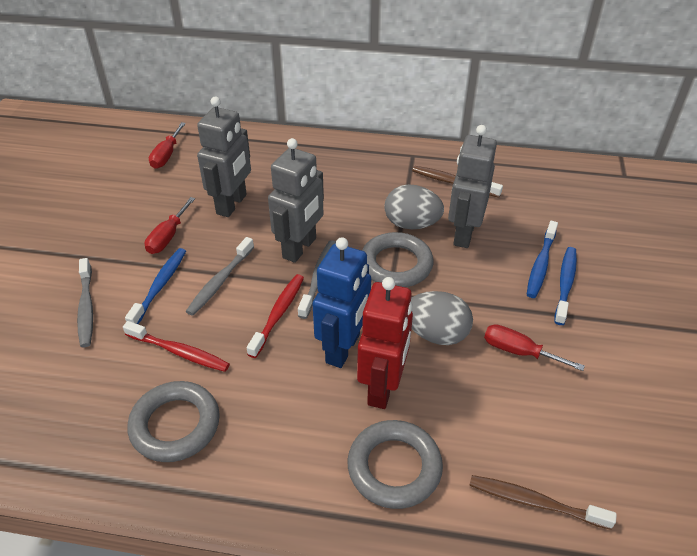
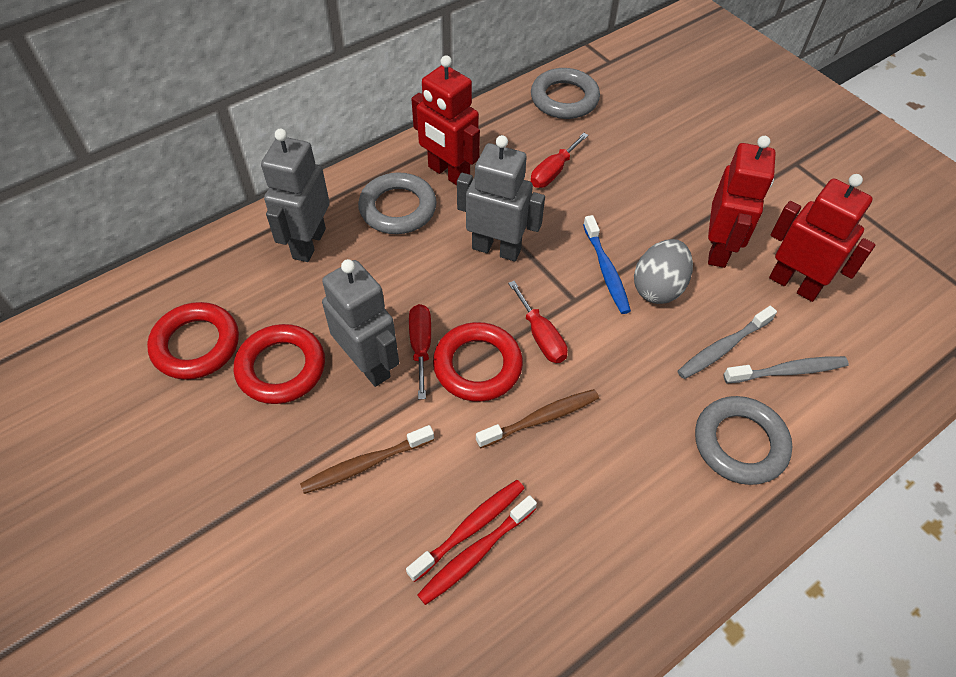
blue robot: 1 -> 0
blue toothbrush: 3 -> 1
grey egg: 2 -> 1
grey toothbrush: 3 -> 2
red ring: 0 -> 3
red robot: 1 -> 3

